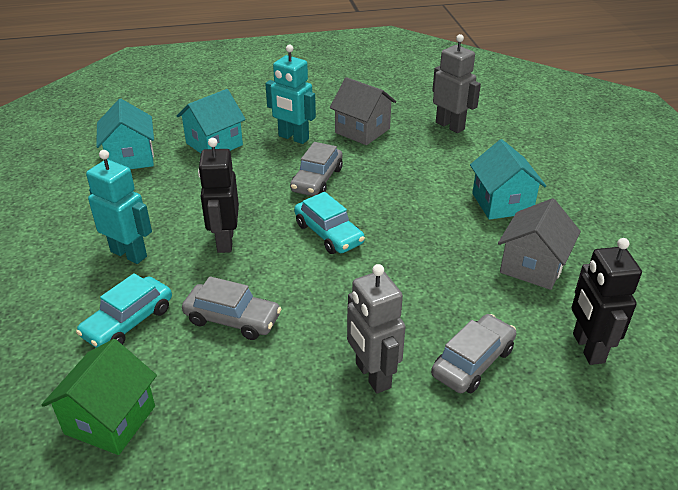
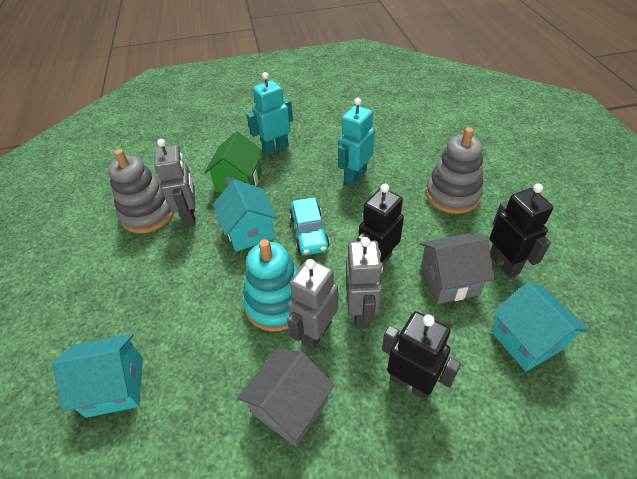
black robot: 2 -> 3
grey car: 3 -> 0
grey robot: 2 -> 3
grey stacking toy: 0 -> 2
turquoise car: 2 -> 1
turquoise stacking toy: 0 -> 1

